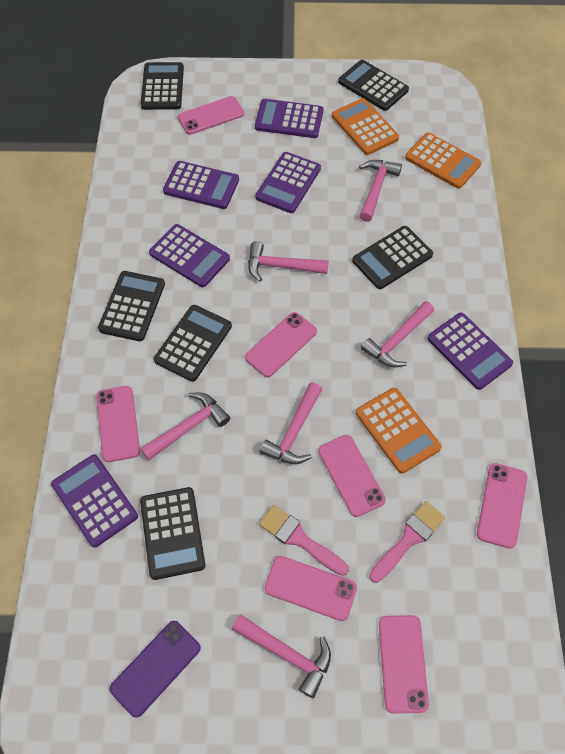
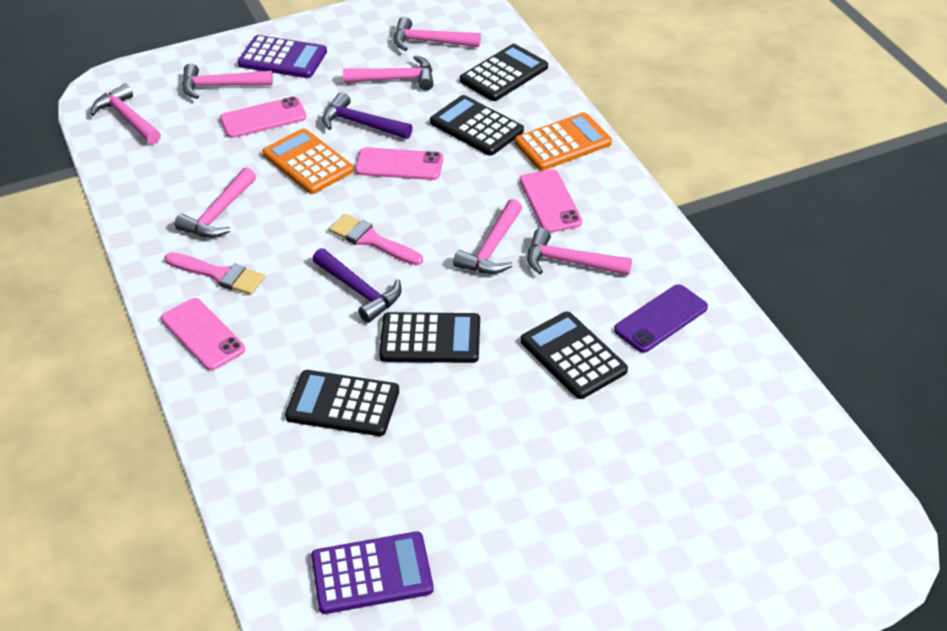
black calculator: 6 -> 5
orange calculator: 3 -> 2
pink hammer: 6 -> 7
pink phone: 7 -> 4
purple calculator: 6 -> 2
purple hammer: 0 -> 2

